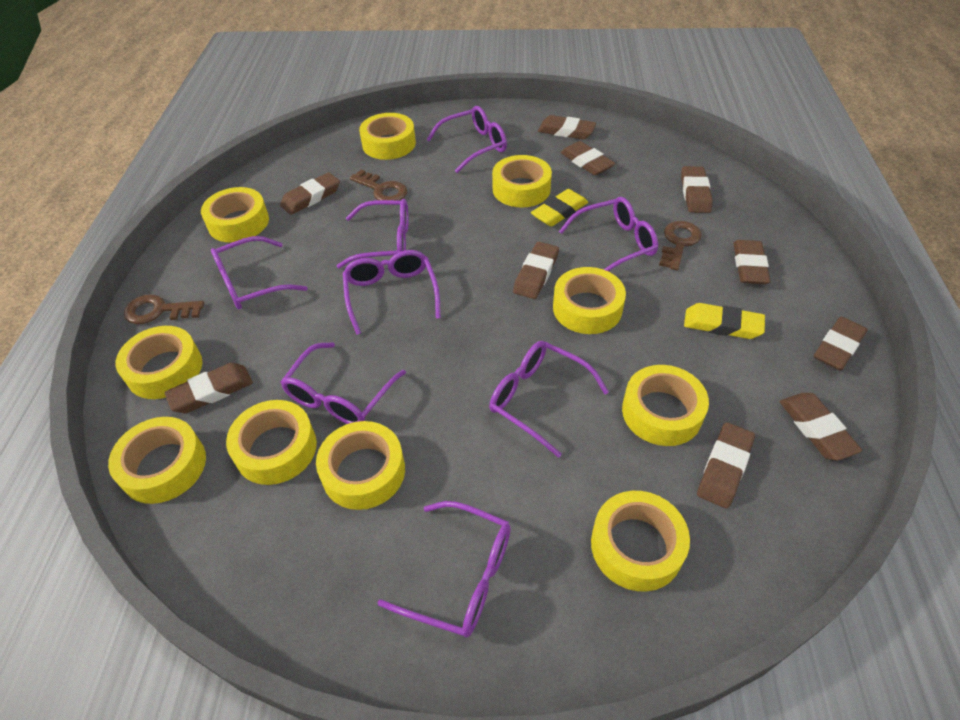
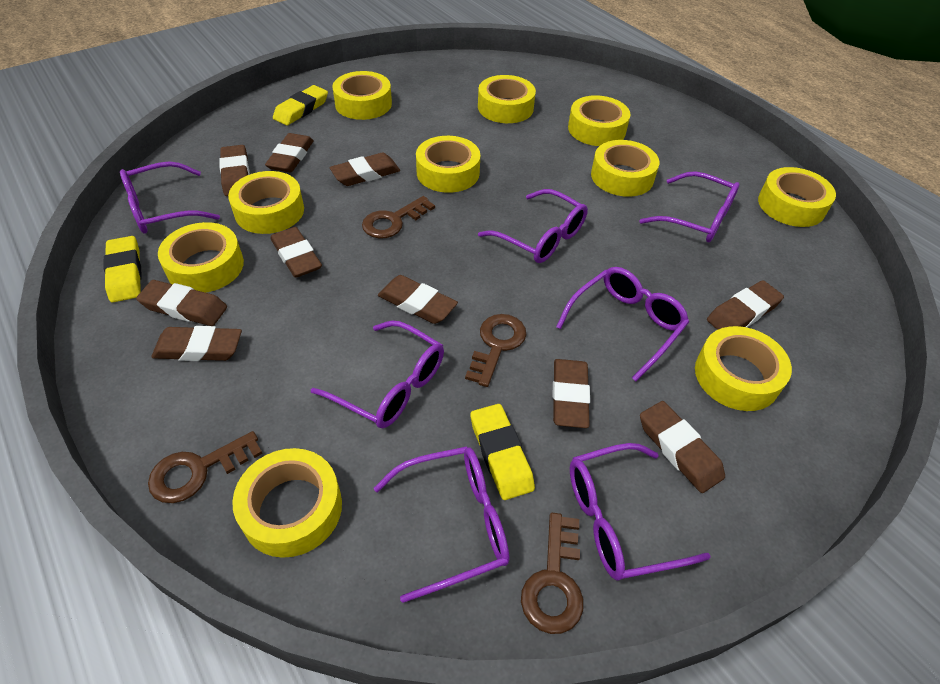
brown key: 3 -> 4
purple glasses: 8 -> 7
yellow eraser: 2 -> 3

